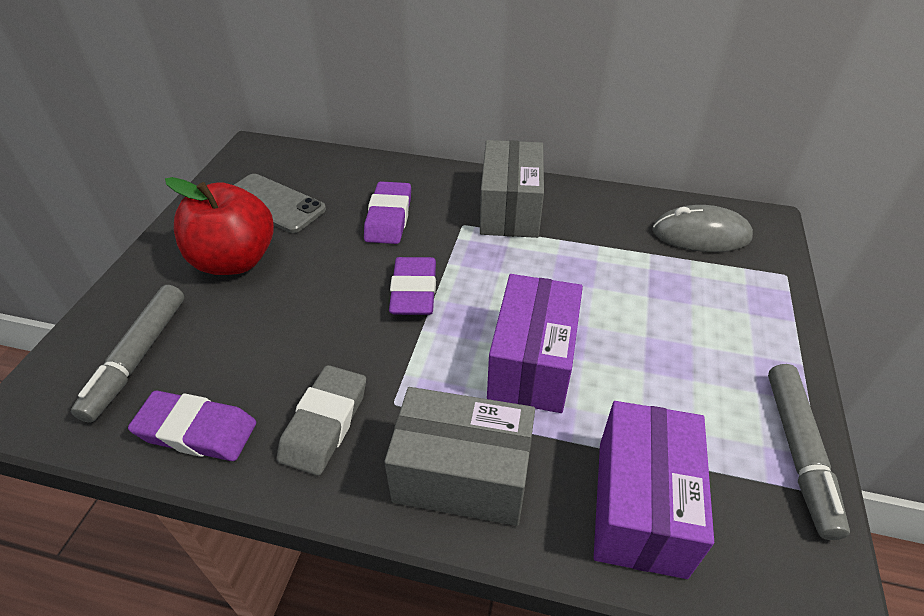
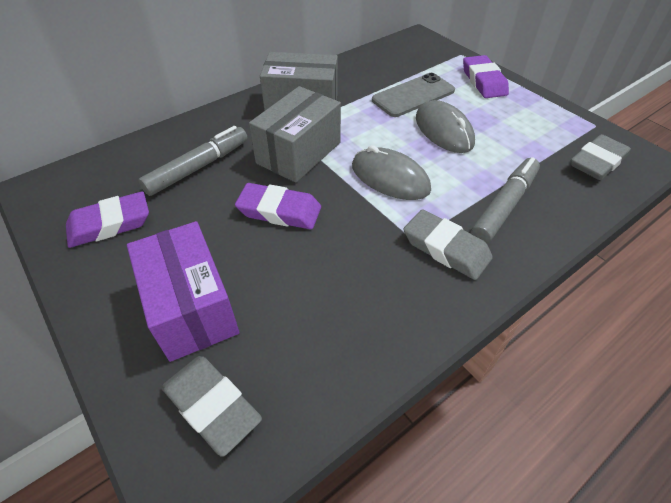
grey eraser: 1 -> 3
grey mouse: 1 -> 2
purple box: 2 -> 1
red apple: 1 -> 0

